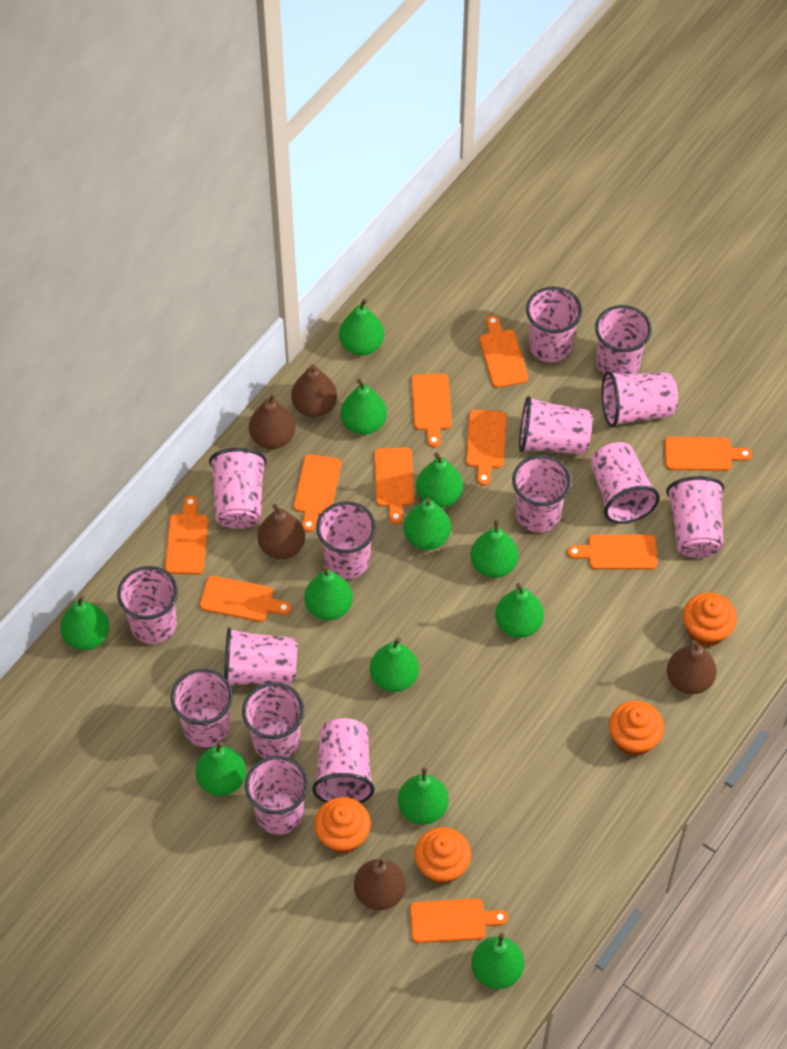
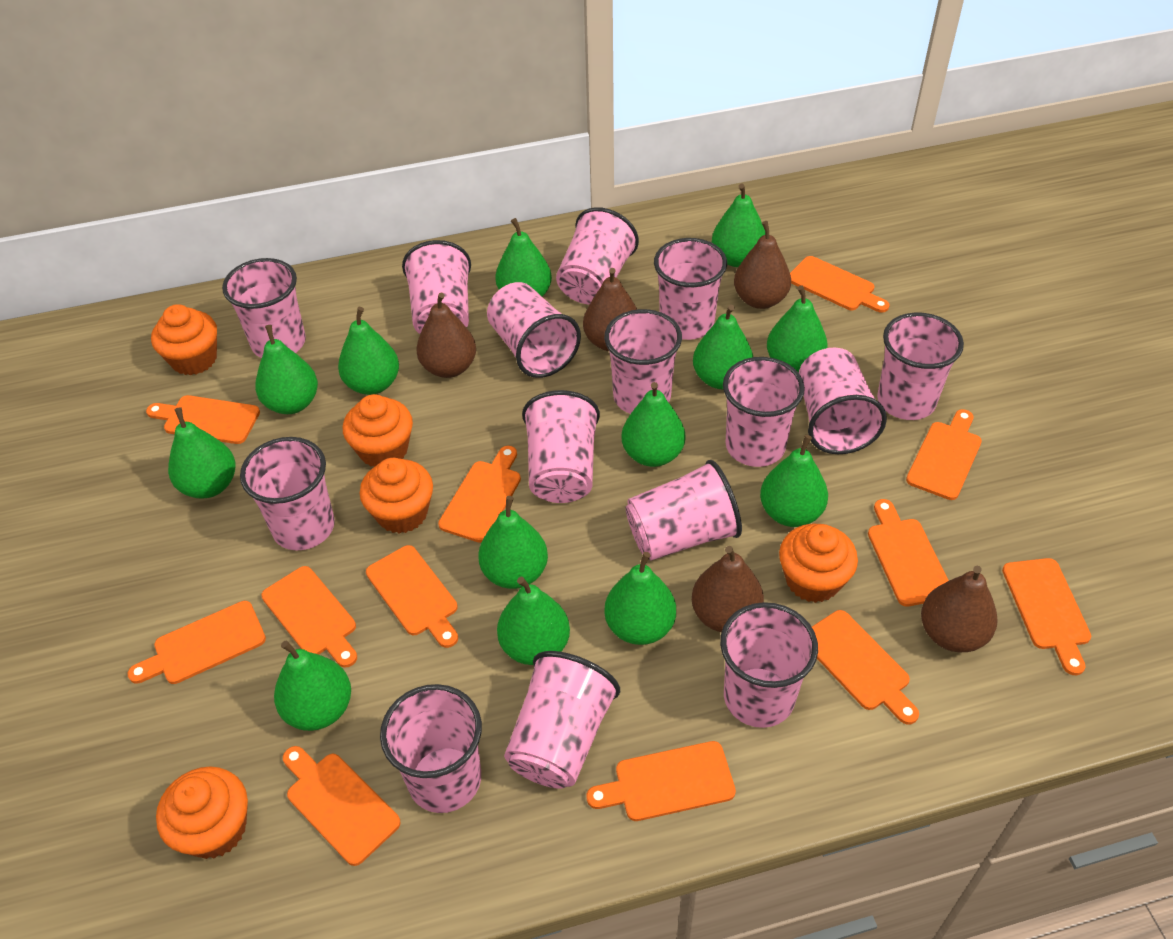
green pear: 12 -> 13
orange cupcake: 4 -> 5
orange cutting board: 10 -> 12

